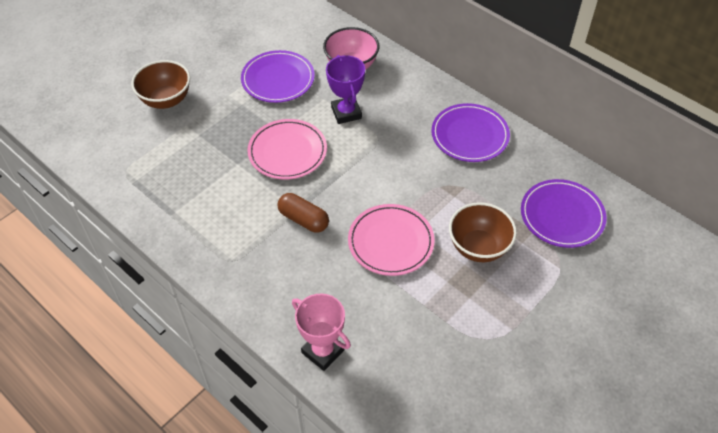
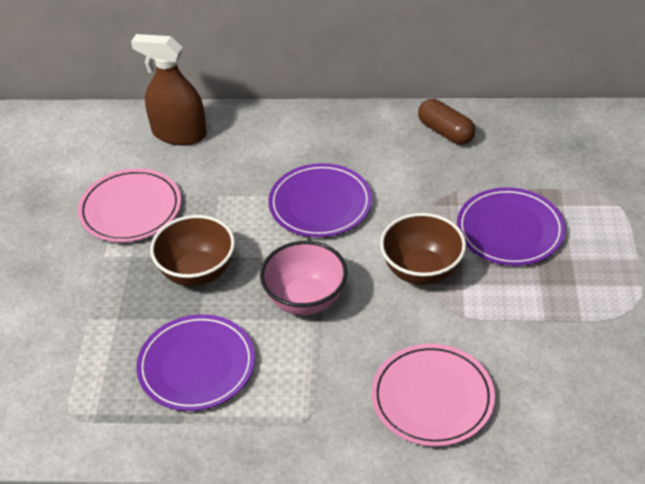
brown spray bottle: 0 -> 1
pink trophy: 1 -> 0
purple trophy: 1 -> 0

